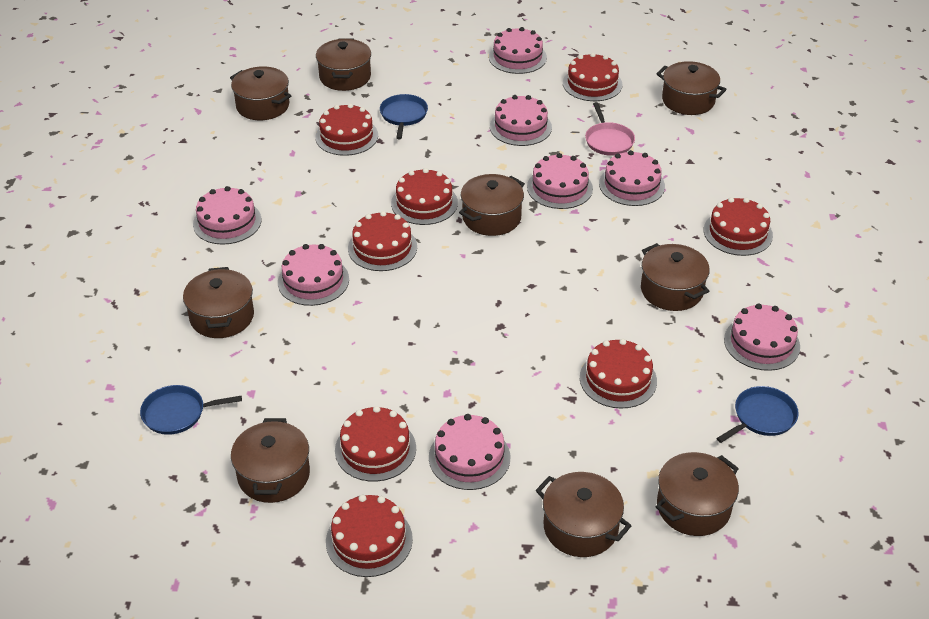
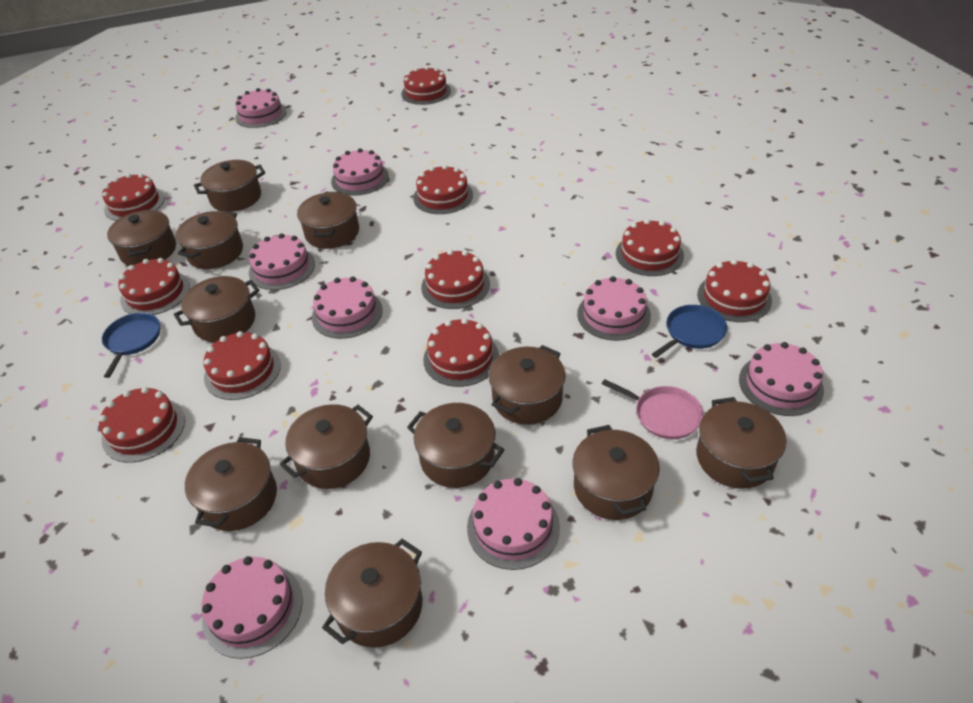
blue pan: 3 -> 2
brown pot: 9 -> 12
red cake: 8 -> 10

